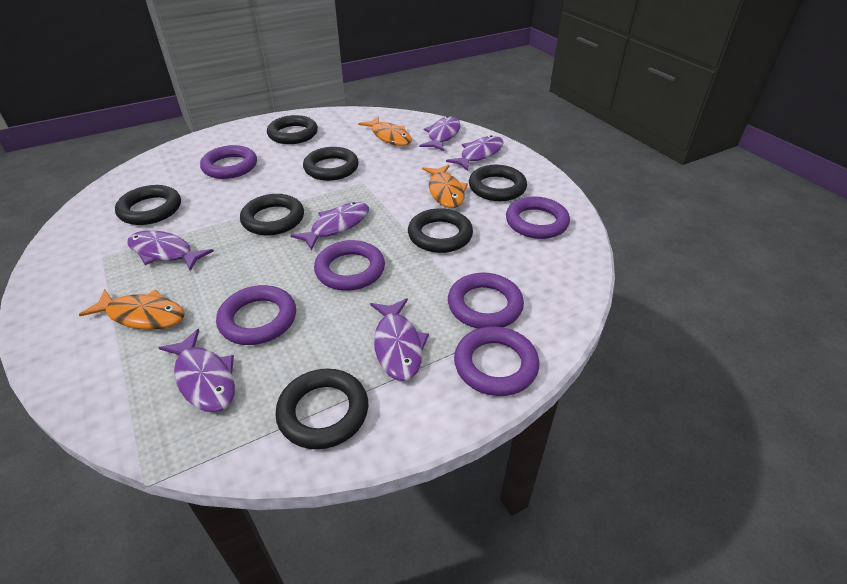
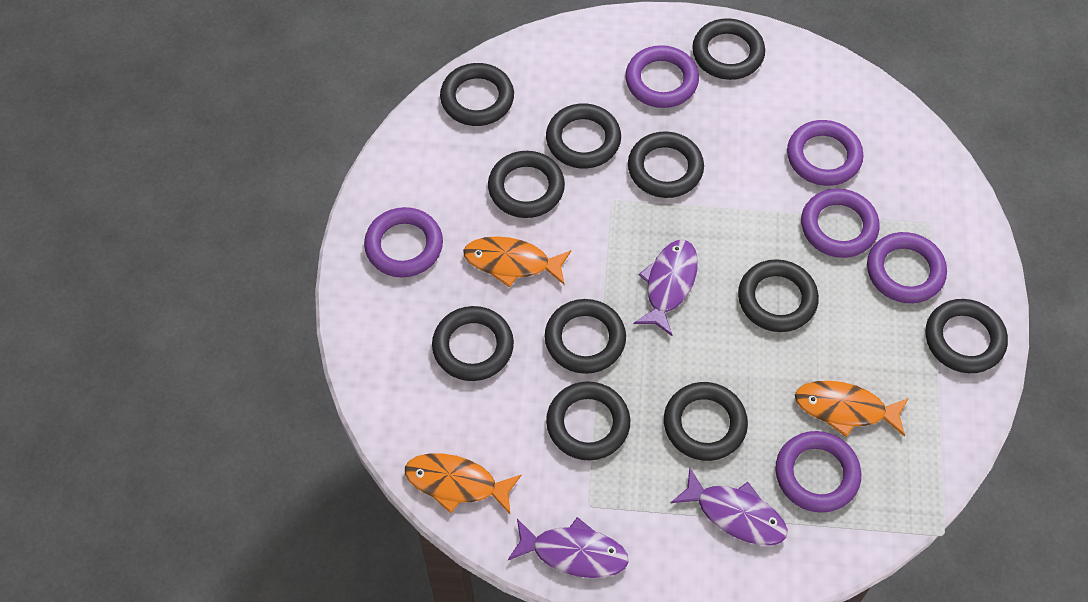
black ring: 7 -> 11
purple fish: 6 -> 3

